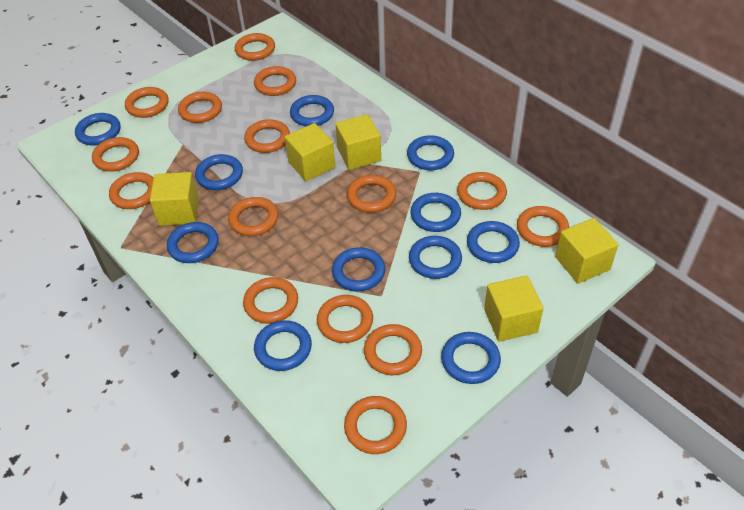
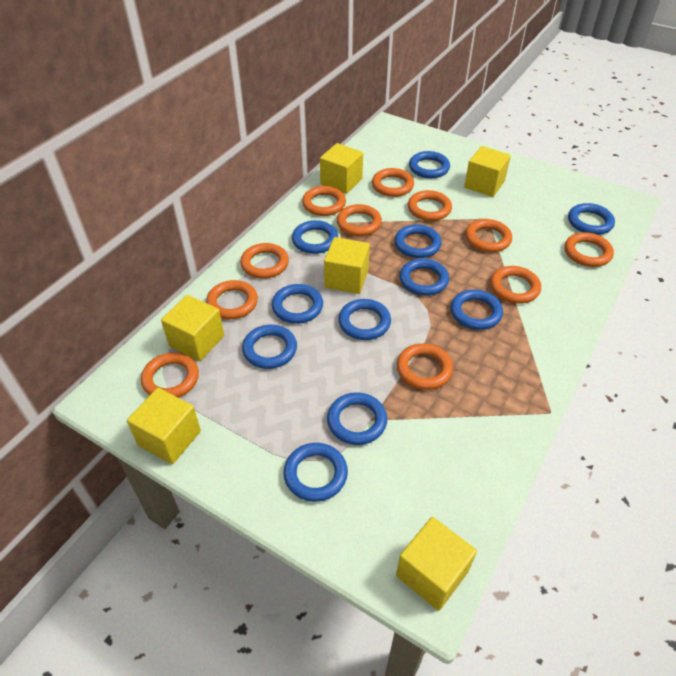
orange ring: 15 -> 11
yellow cube: 5 -> 6

